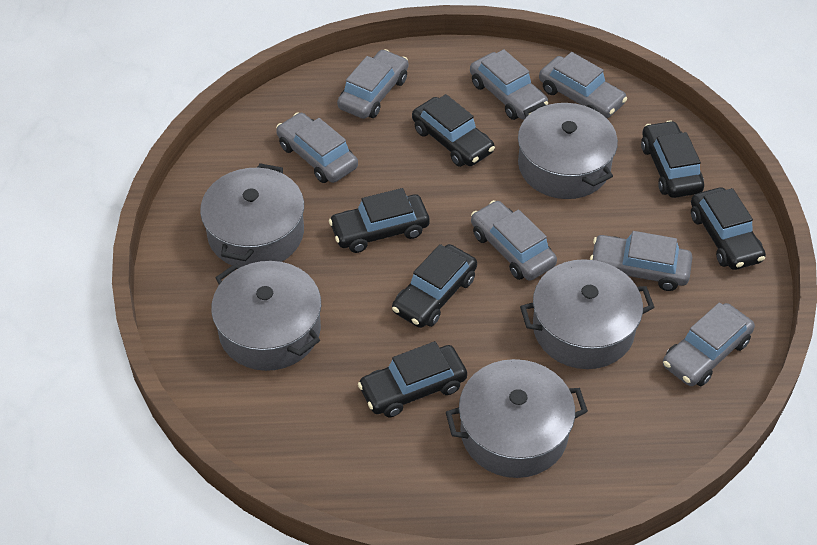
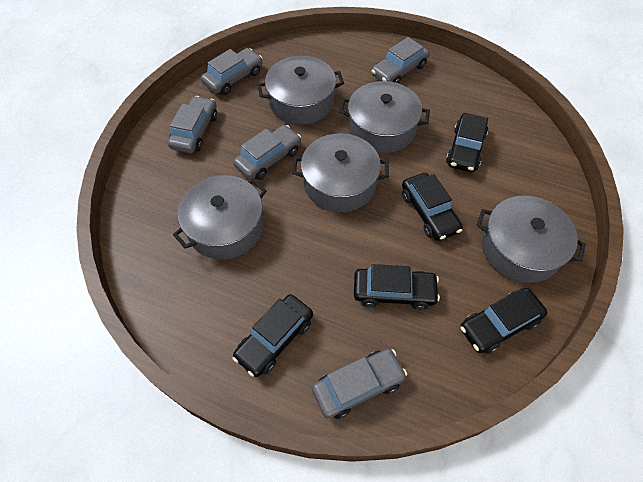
black car: 6 -> 5
grey car: 7 -> 5

